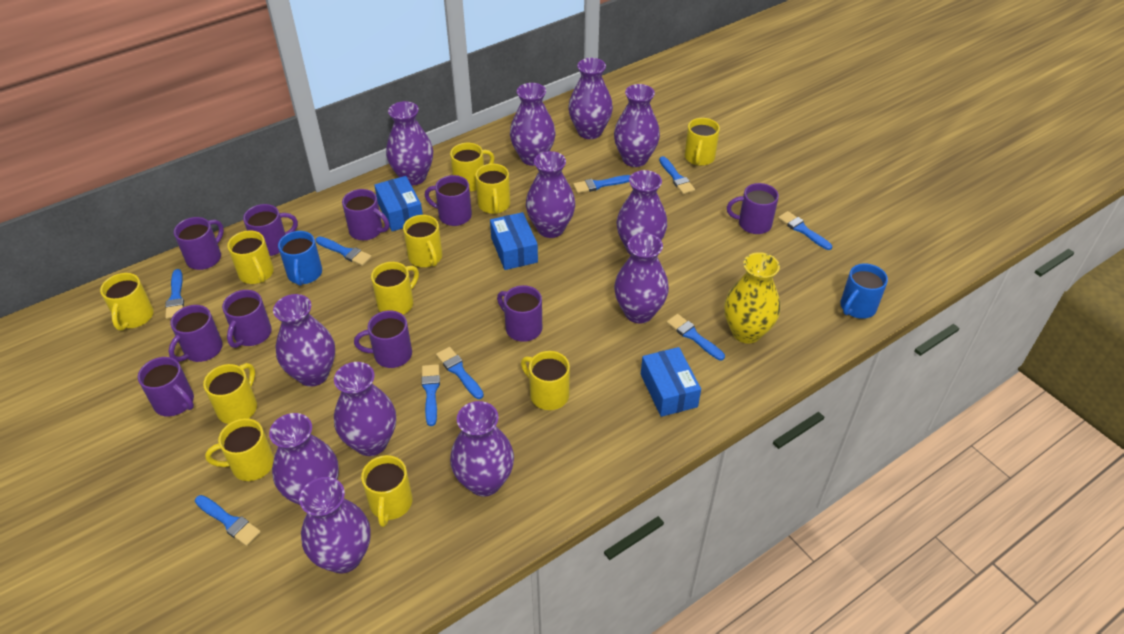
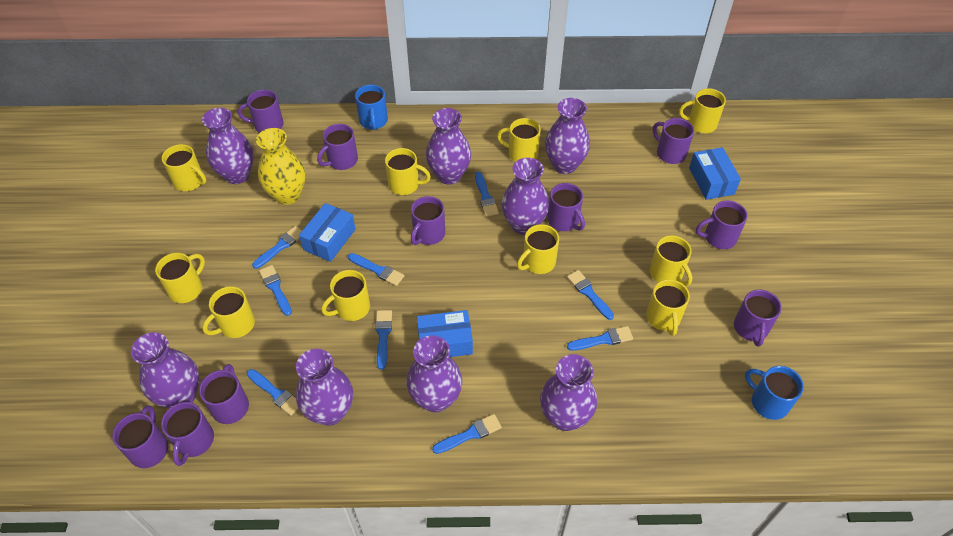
purple vase: 12 -> 8
yellow mug: 11 -> 10

